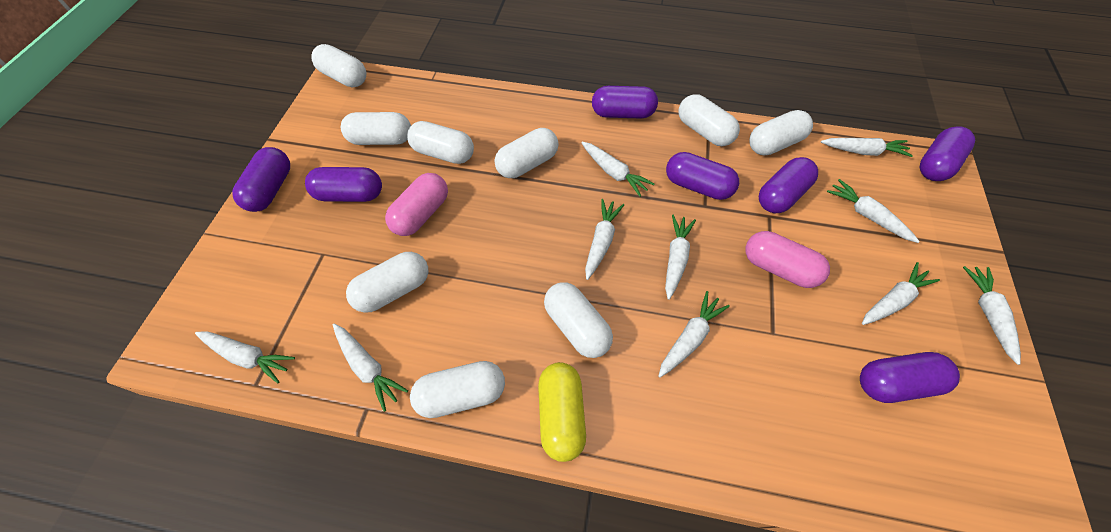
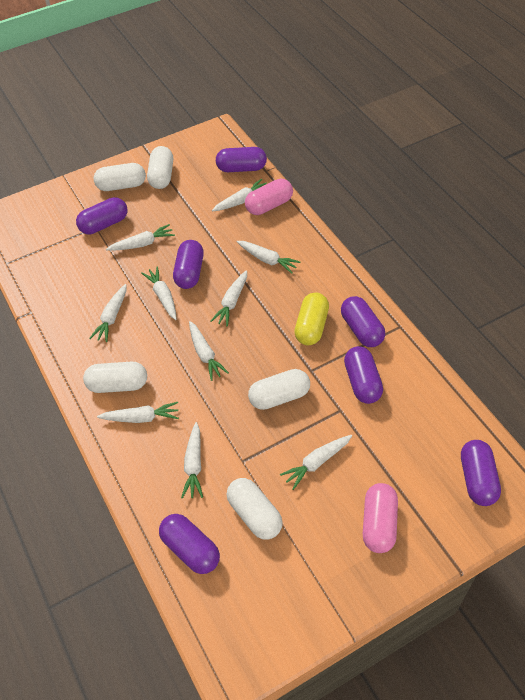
white capsule: 9 -> 5

